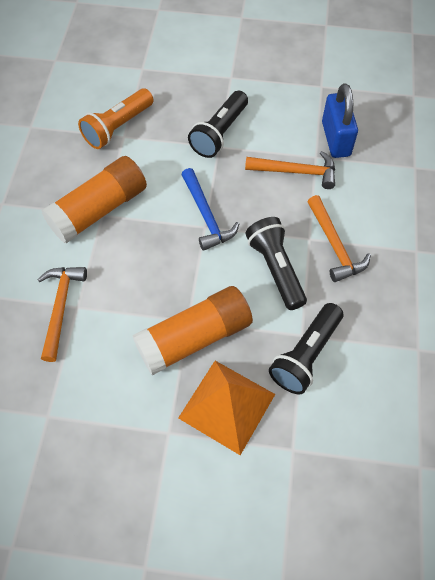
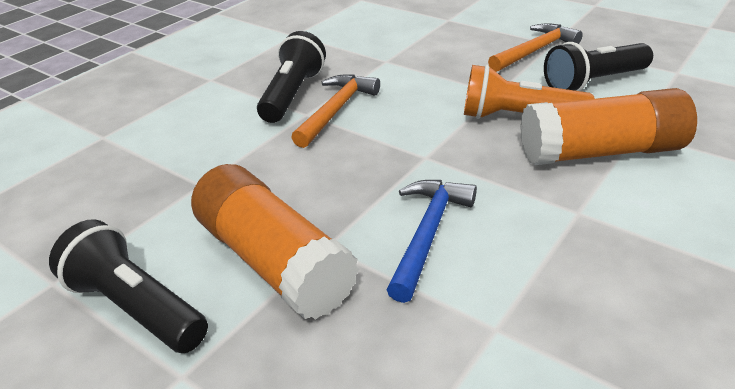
blue padlock: 1 -> 0
orange hammer: 3 -> 2
orange pyramid: 1 -> 0

